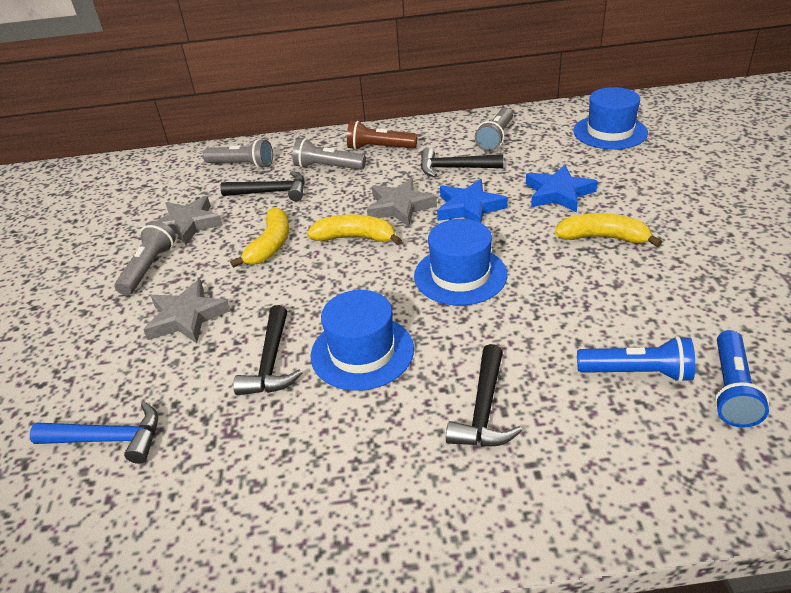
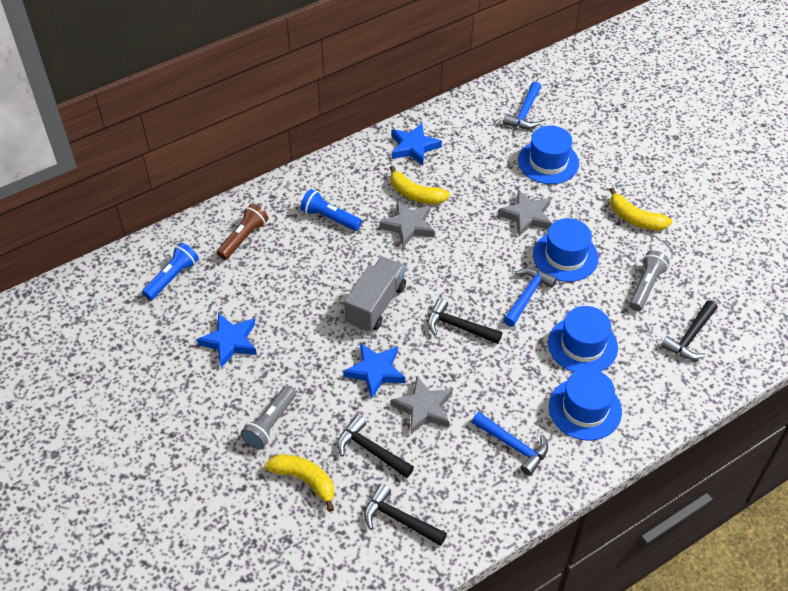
blue hammer: 1 -> 3
blue hat: 3 -> 4
blue star: 2 -> 3
grey flashlight: 4 -> 2
grey truck: 0 -> 1

